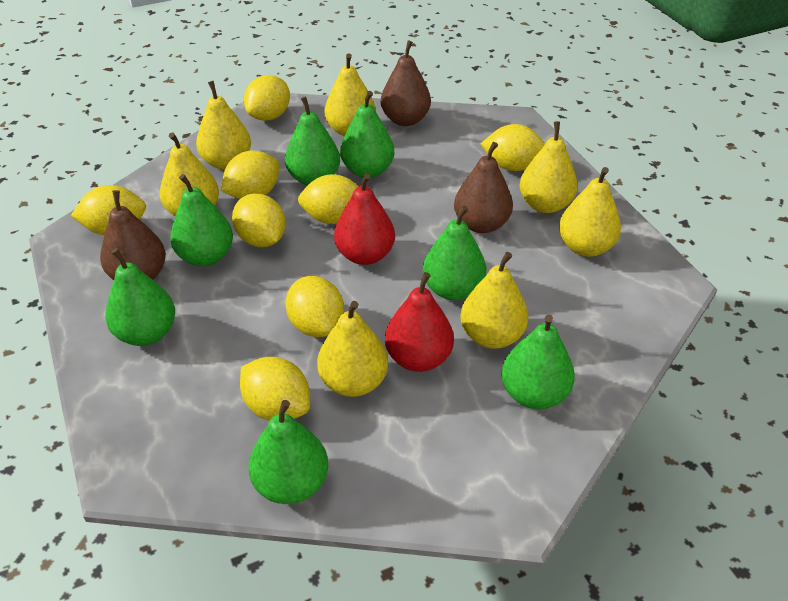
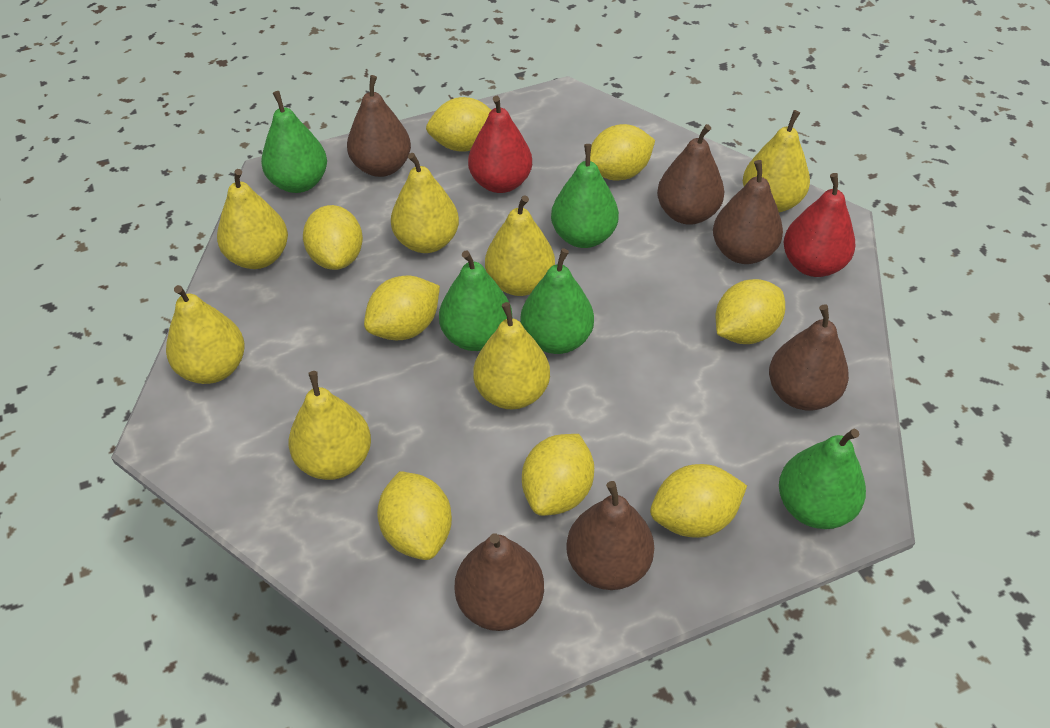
brown pear: 3 -> 6
green pear: 7 -> 5

